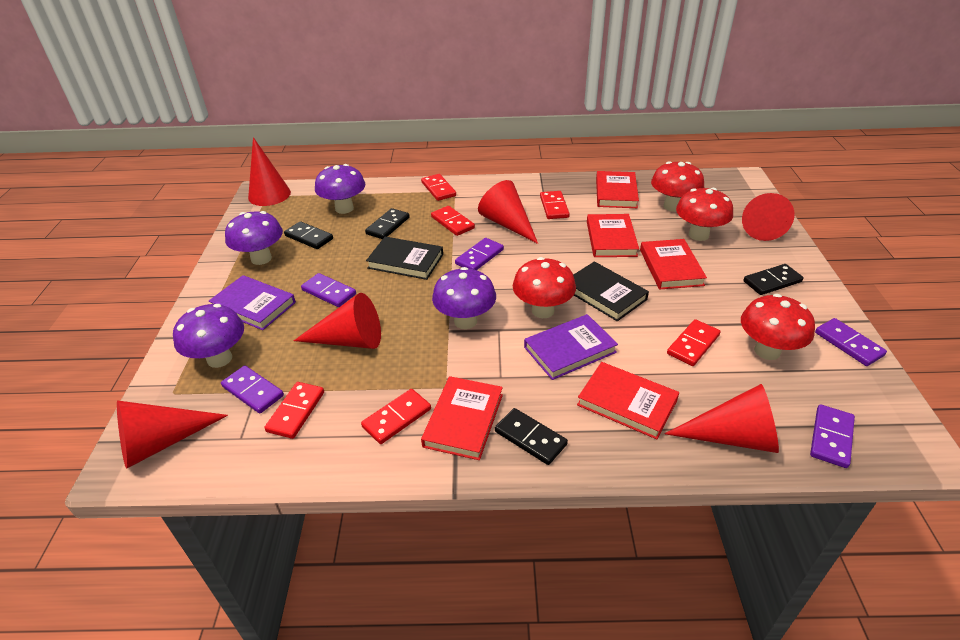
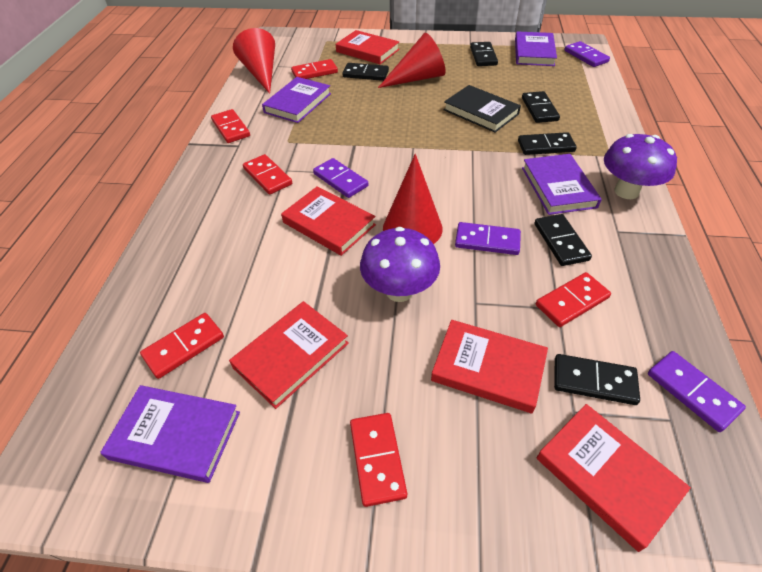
black book: 2 -> 1
black domino: 4 -> 6
purple book: 2 -> 4
purple domino: 5 -> 4
purple mushroom: 4 -> 2
red cone: 6 -> 3
red mushroom: 4 -> 0

